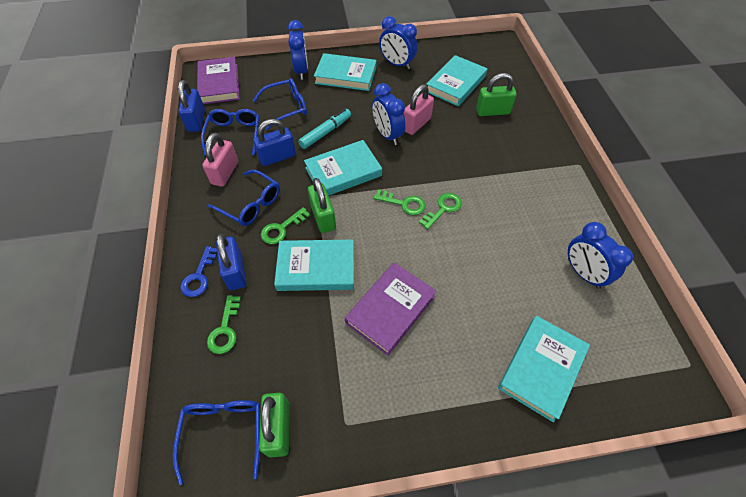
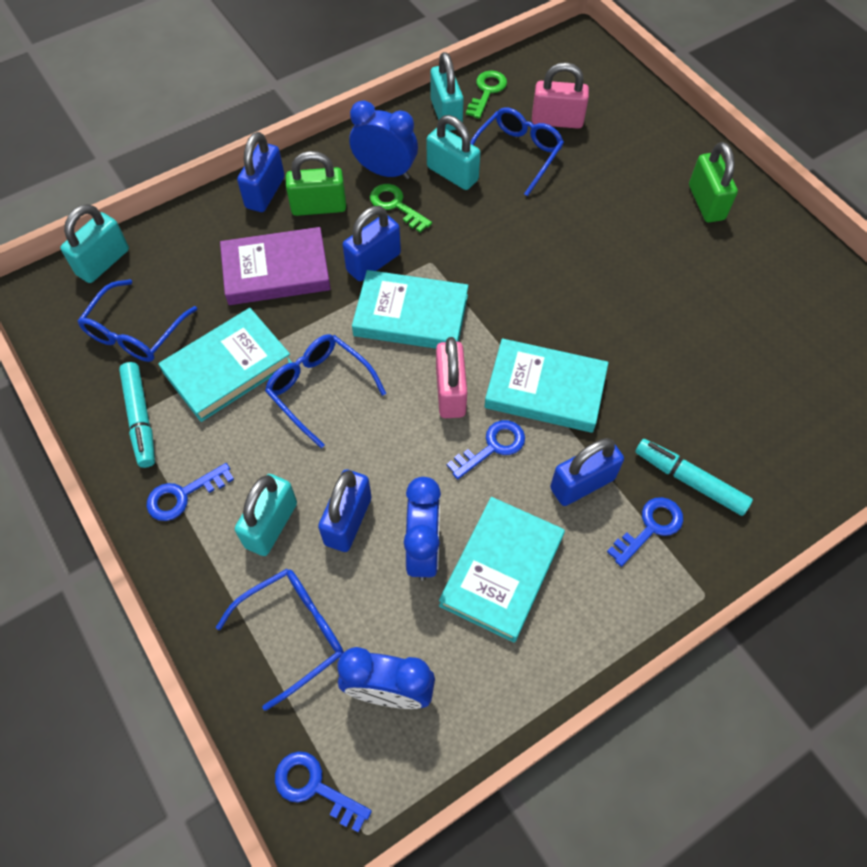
blue clock: 4 -> 3
blue key: 1 -> 4
blue padlock: 3 -> 4
green key: 4 -> 2
green padlock: 3 -> 2
purple book: 2 -> 1
turquoise book: 5 -> 4
turquoise marker: 1 -> 2
turquoise padlock: 0 -> 4

